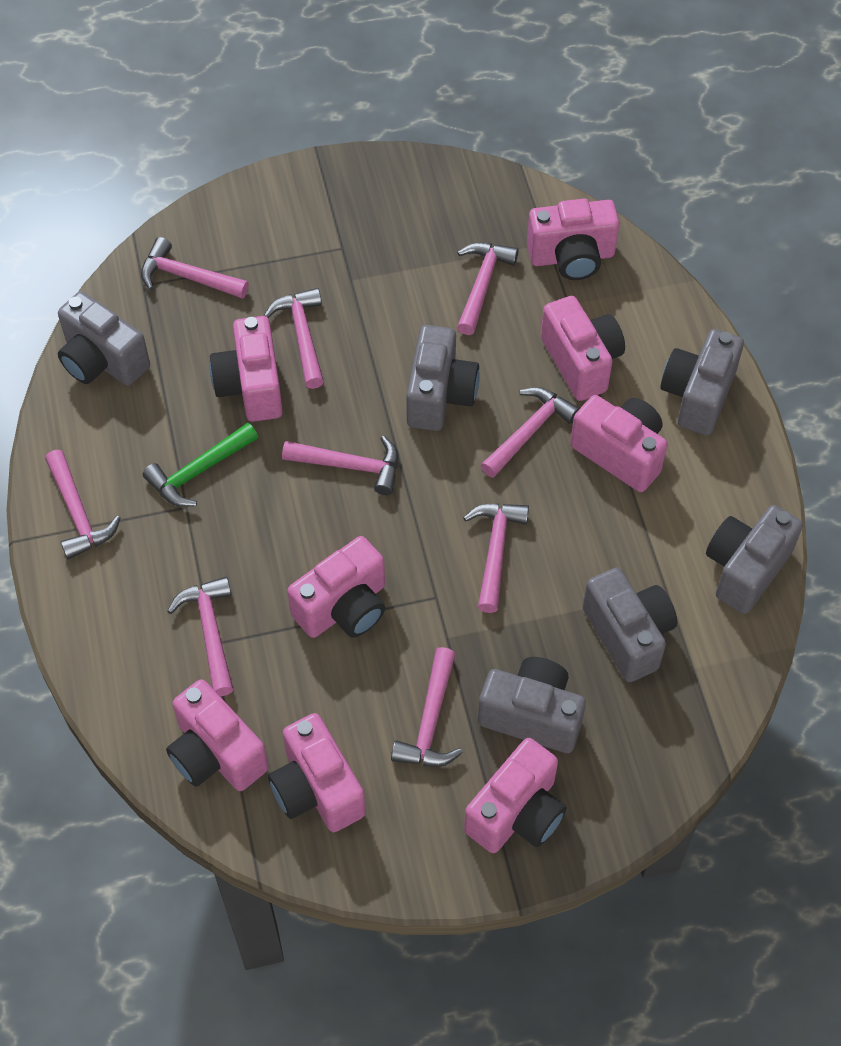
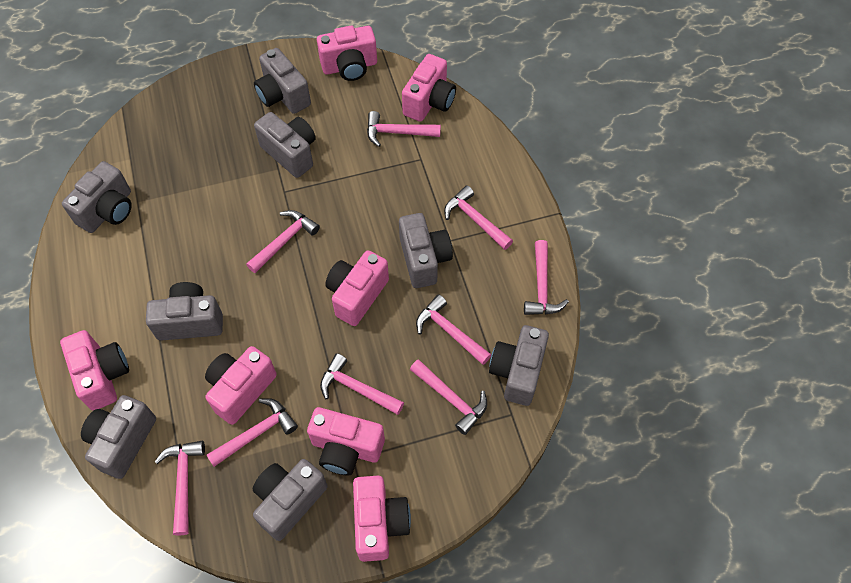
green hammer: 1 -> 0
grey camera: 6 -> 8
pink camera: 8 -> 7

